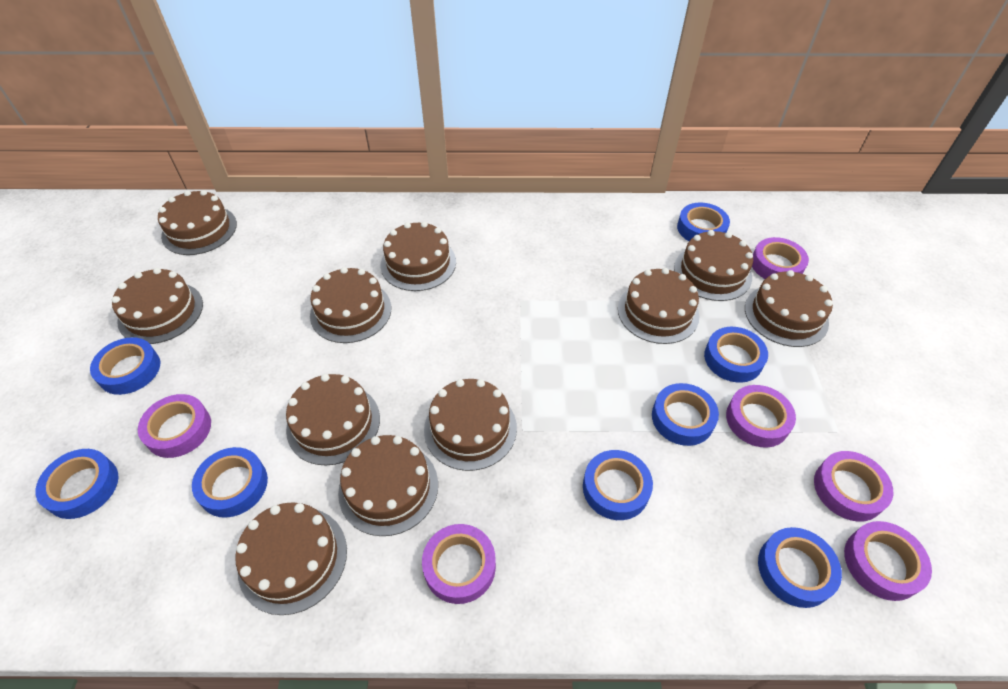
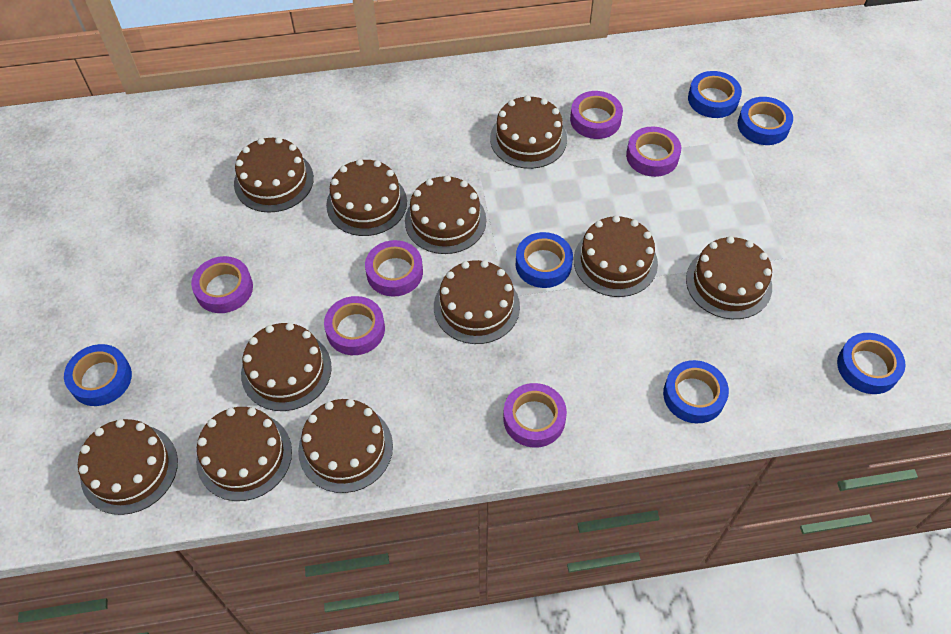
blue tape: 8 -> 6

